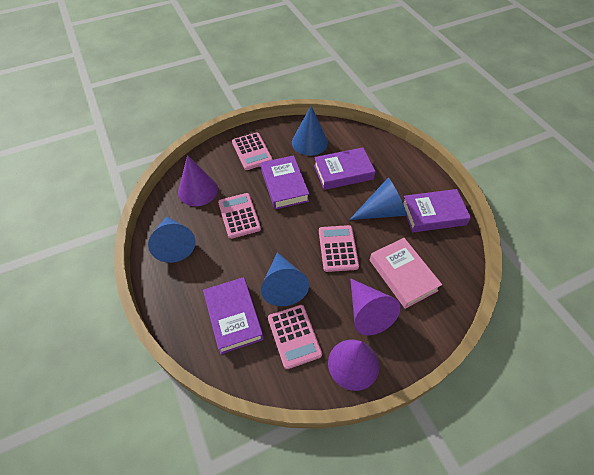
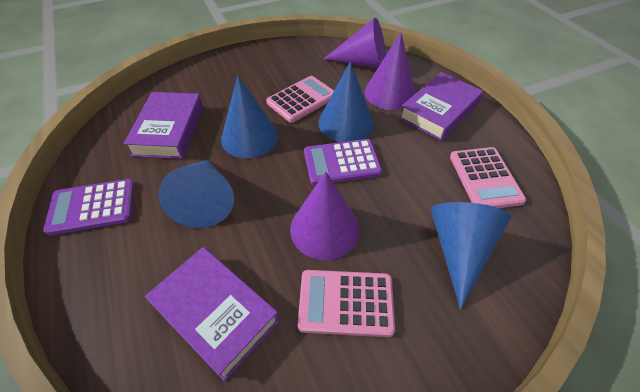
pink book: 1 -> 0
pink calculator: 4 -> 3
purple book: 4 -> 3
purple calculator: 0 -> 2

